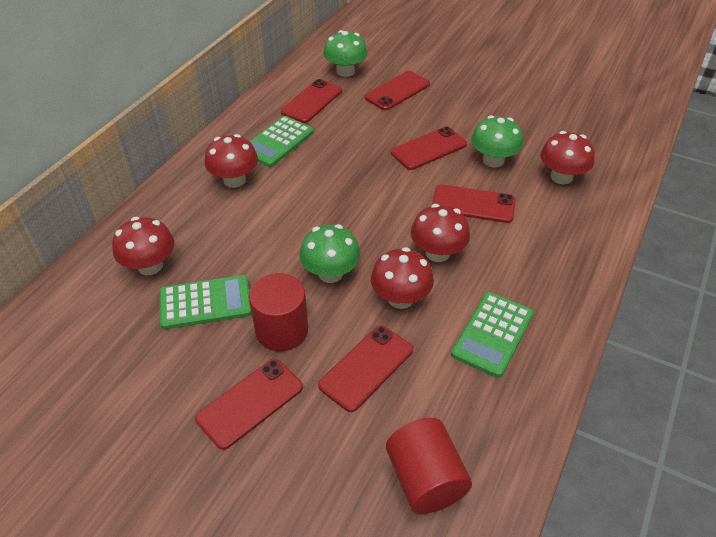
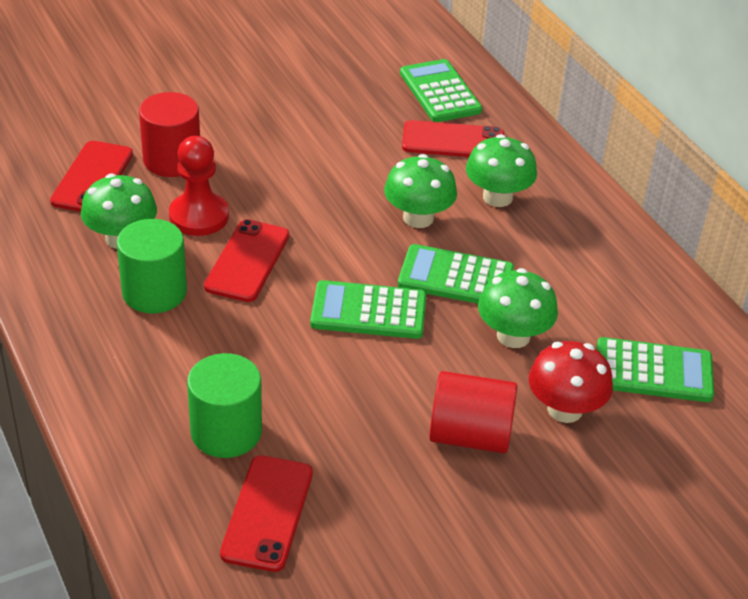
green calculator: 3 -> 4
green cylinder: 0 -> 2
green mushroom: 3 -> 4
red mushroom: 5 -> 1
red pawn: 0 -> 1
red phone: 6 -> 4

